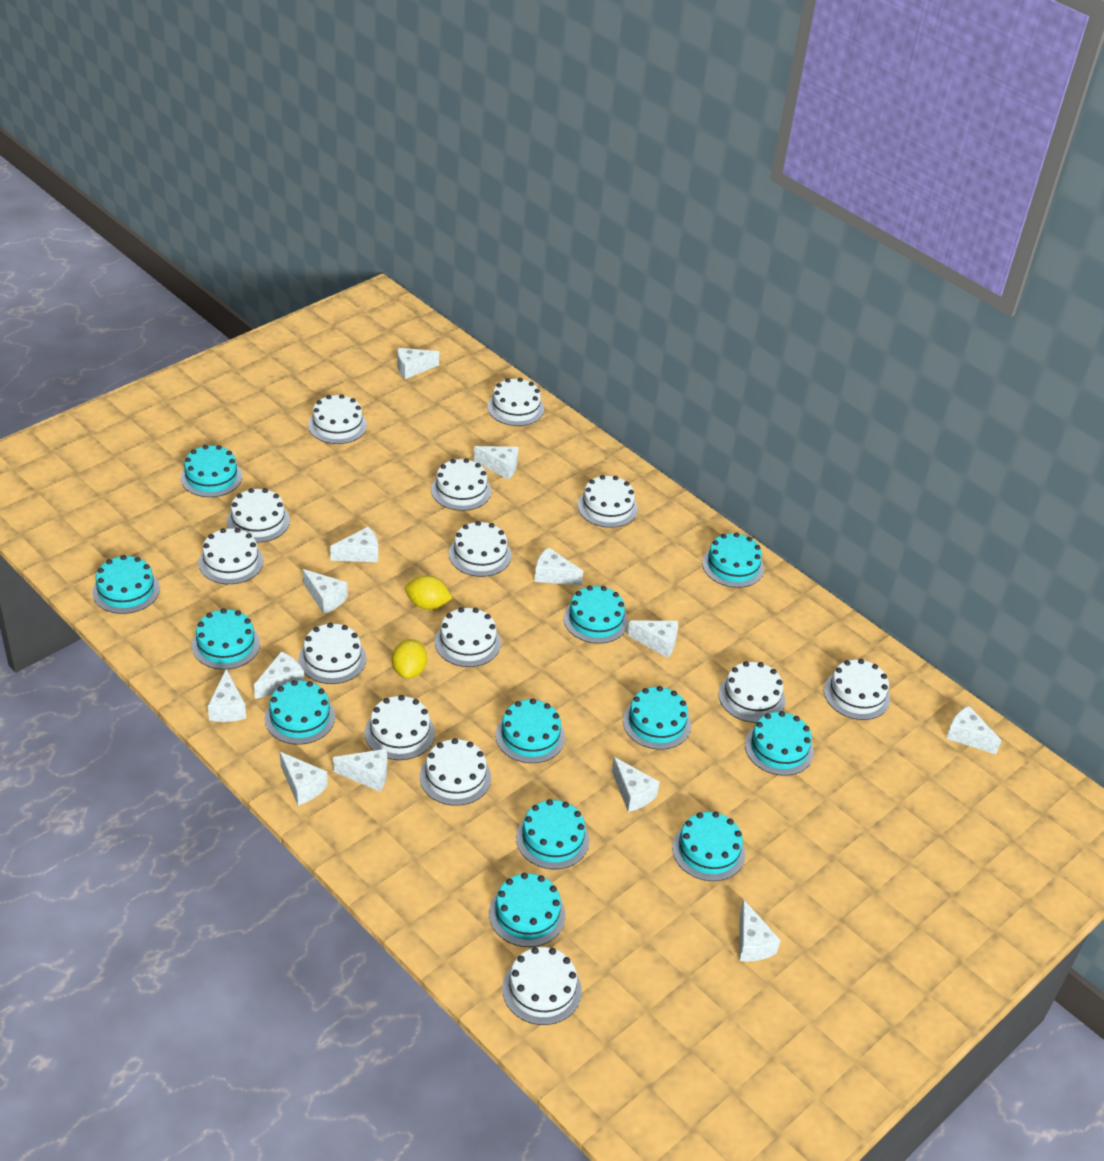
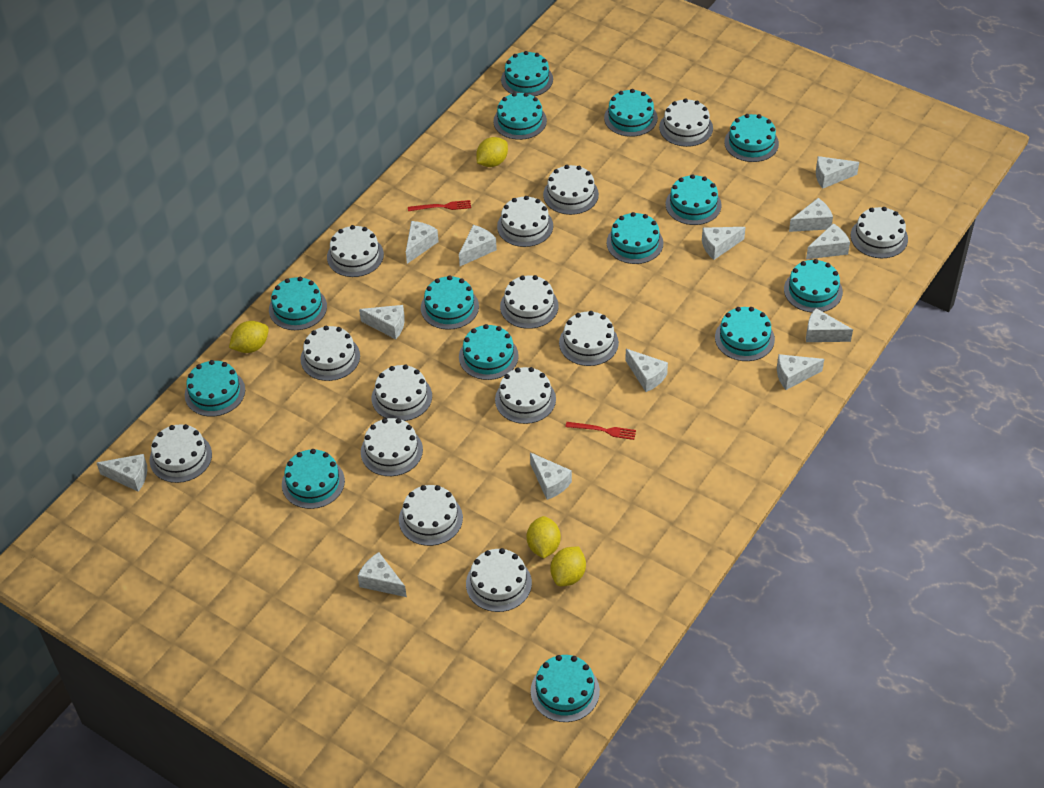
red fork: 0 -> 2
turquoise cake: 12 -> 14
yellow lemon: 2 -> 4

